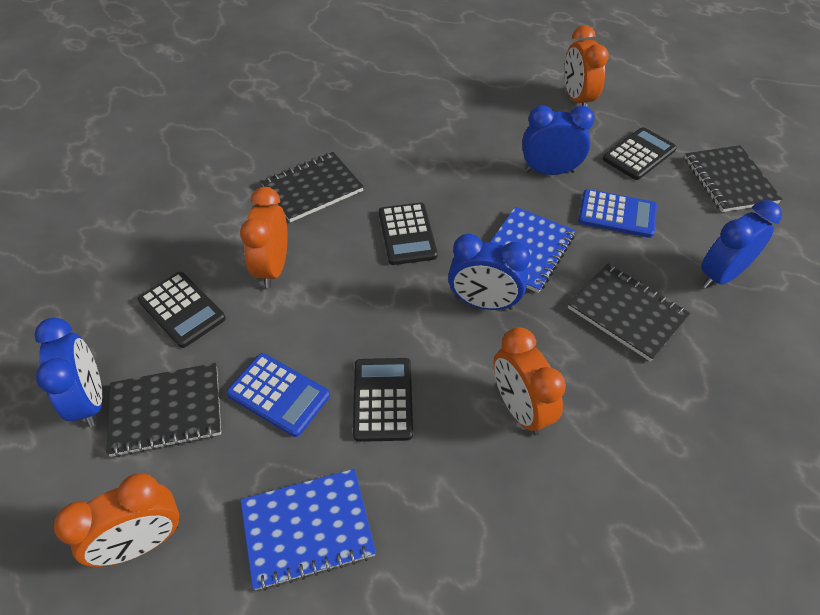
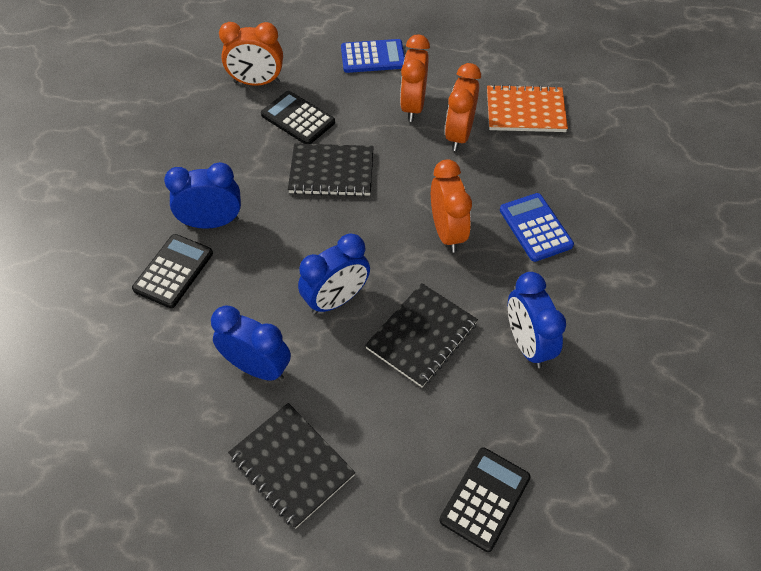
black calculator: 4 -> 3
black notebook: 4 -> 3
blue notebook: 2 -> 0
orange notebook: 0 -> 1

